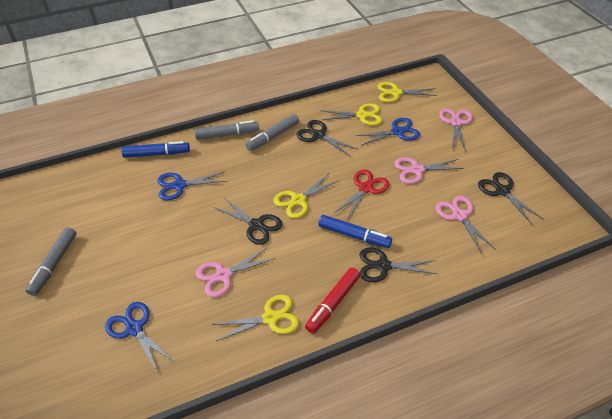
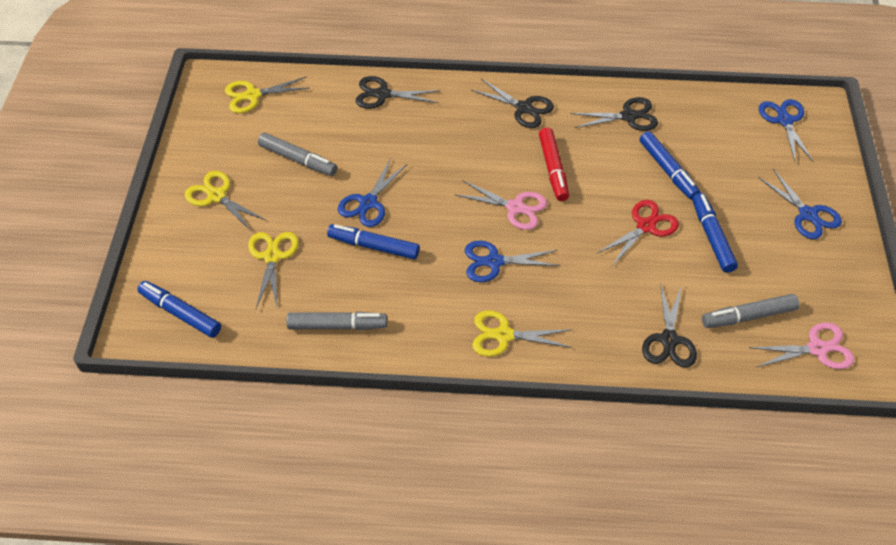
blue marker: 2 -> 4
blue scissors: 3 -> 4
pink scissors: 4 -> 2

